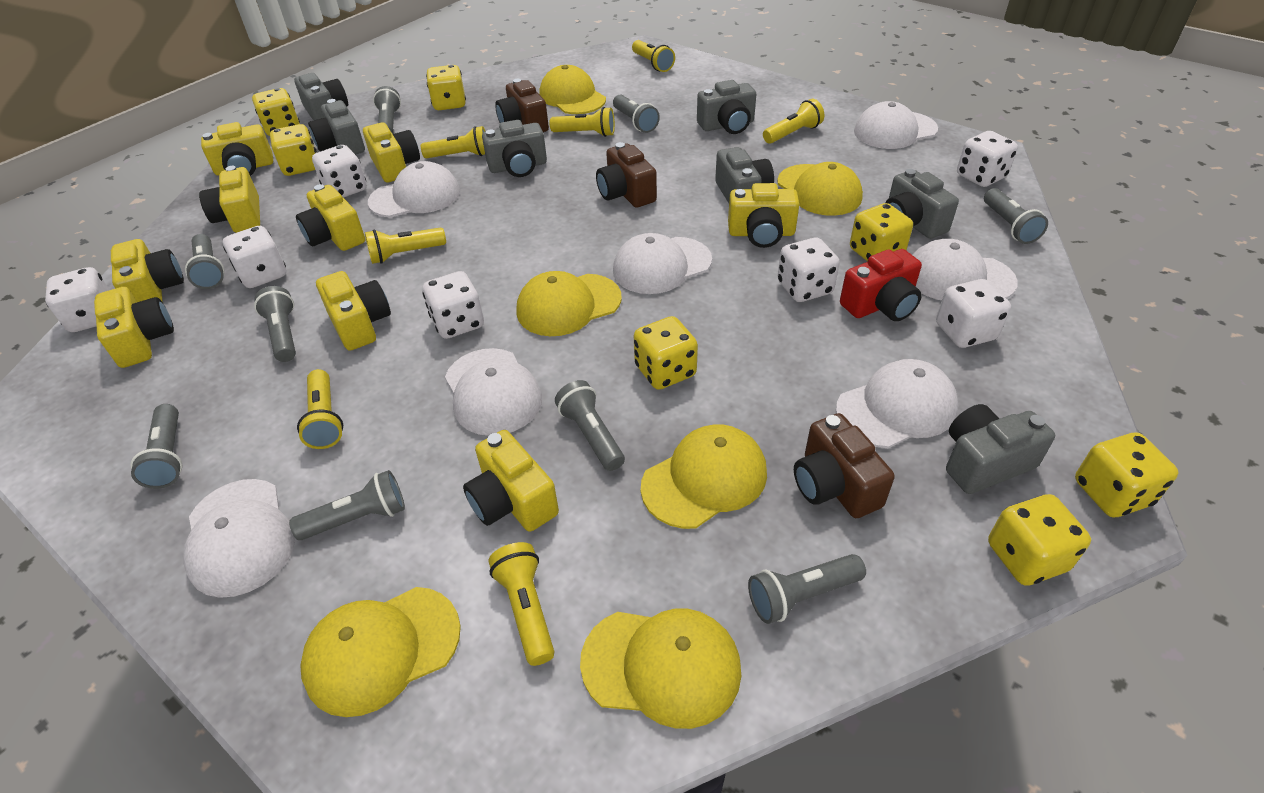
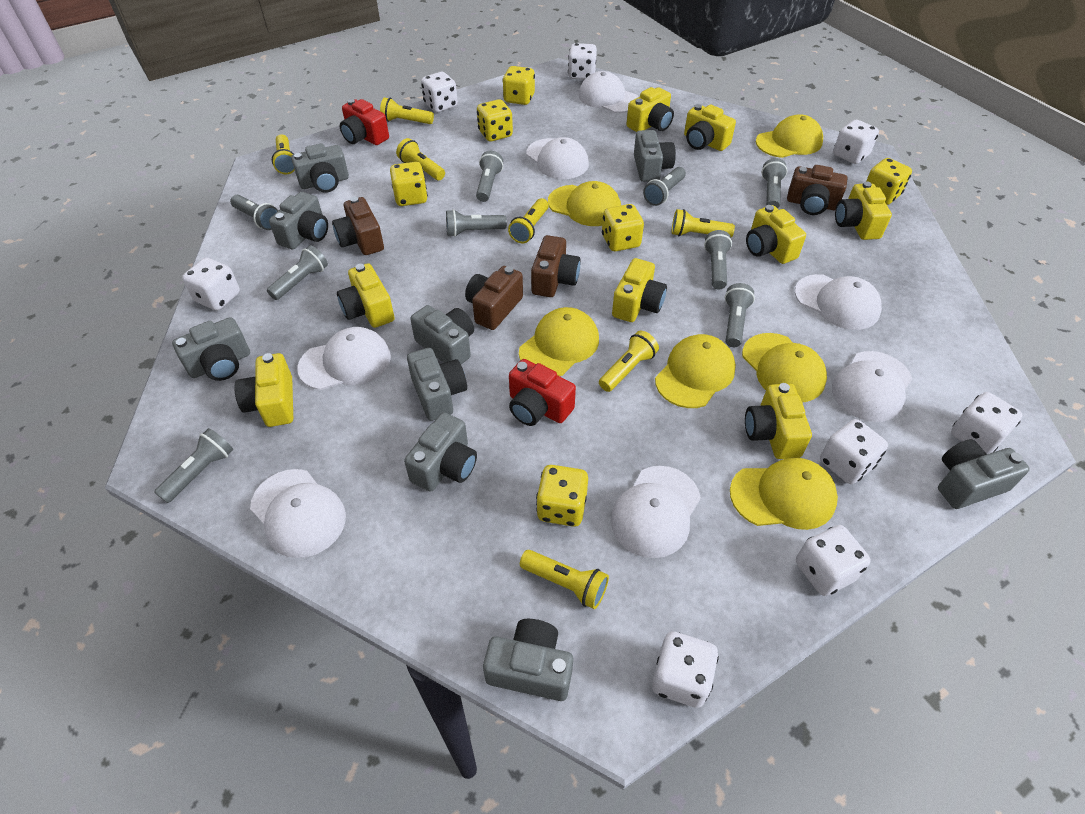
brown camera: 3 -> 4
grey camera: 7 -> 9
red camera: 1 -> 2
white dice: 7 -> 8
yellow camera: 9 -> 8
yellow dice: 7 -> 6

